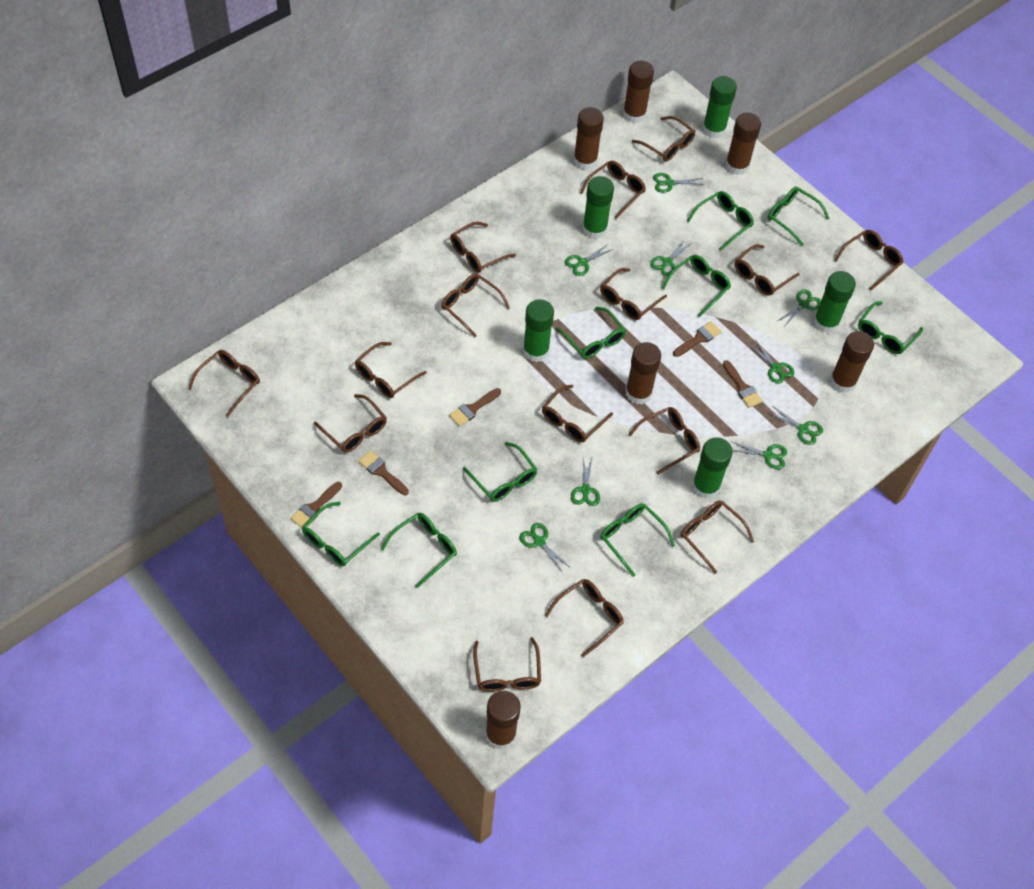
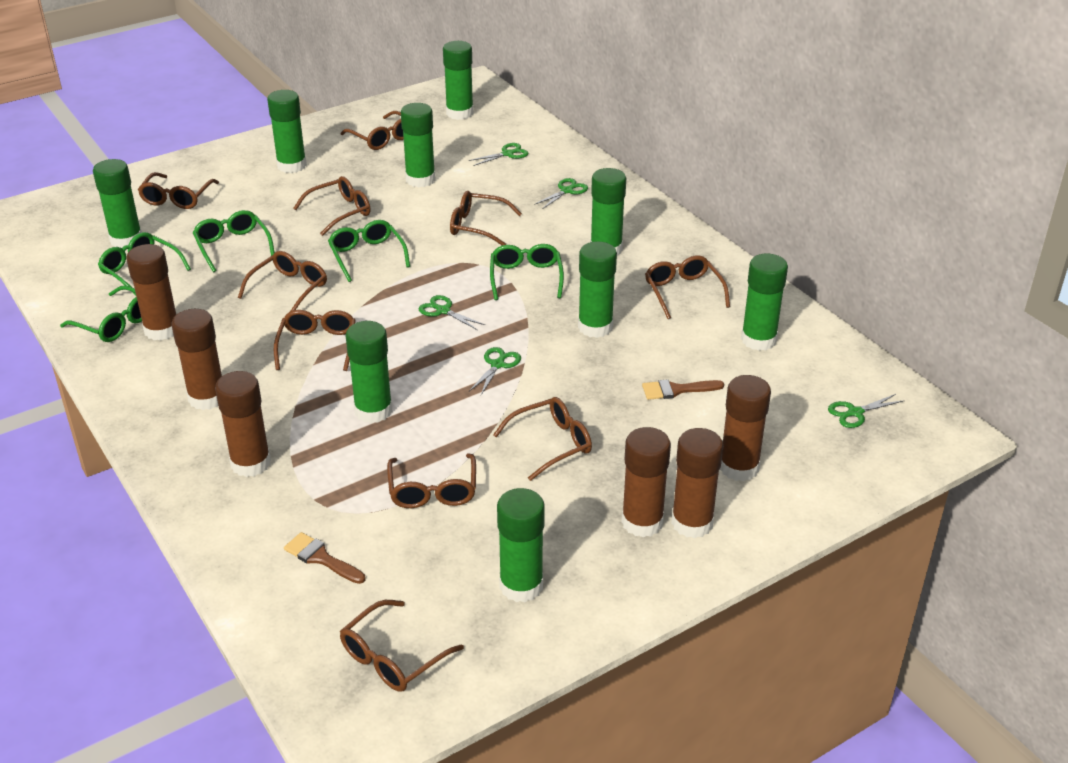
brown brush: 5 -> 2
brown glasses: 15 -> 10
green glasses: 9 -> 5
green glue stick: 5 -> 9
green scissors: 9 -> 5

